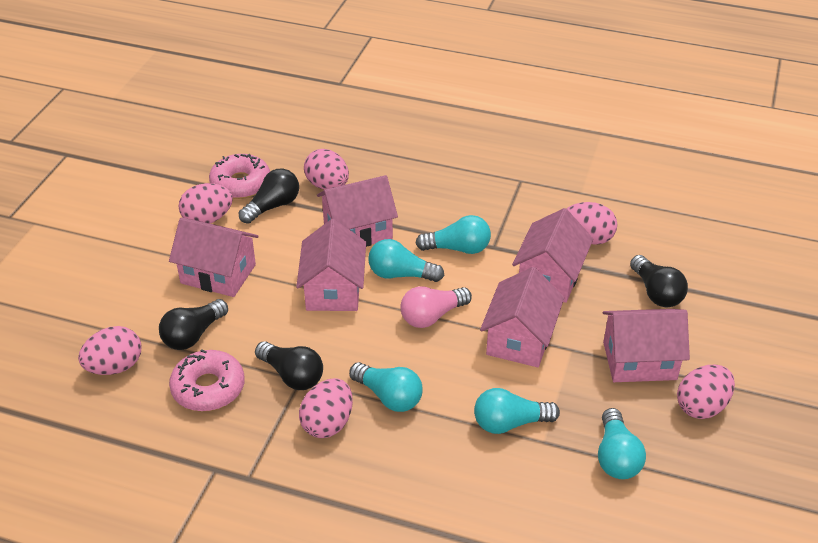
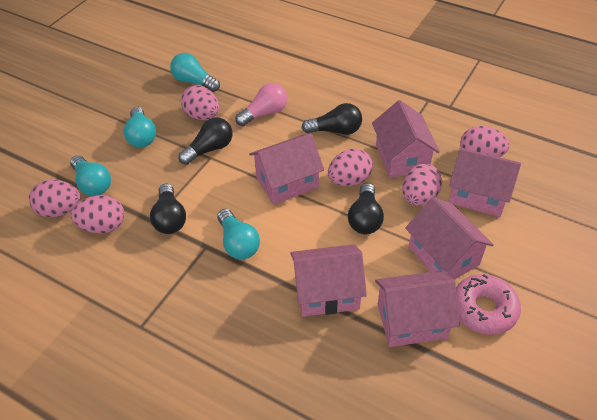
pink donut: 2 -> 1
turquoise light bulb: 5 -> 4

